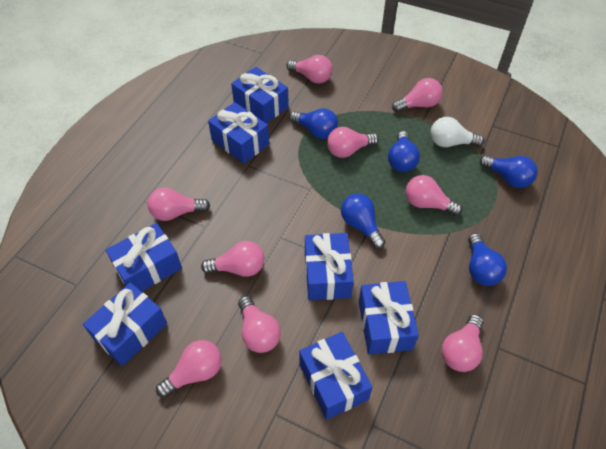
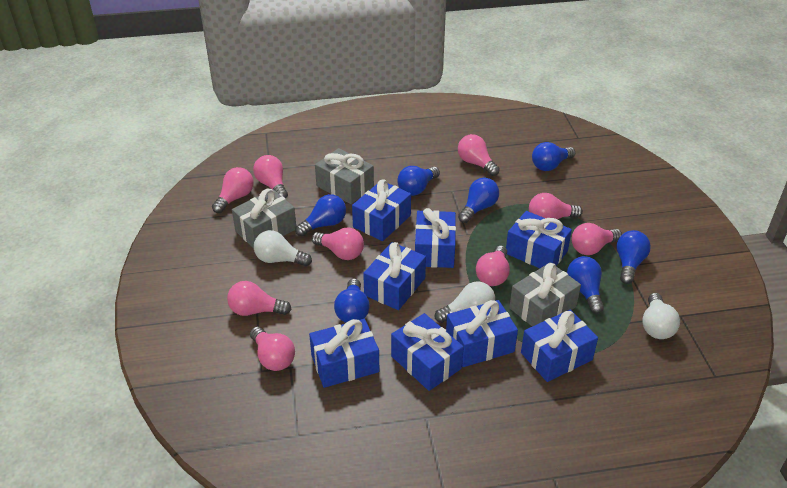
blue gift: 7 -> 8
blue light bulb: 5 -> 7
grey gift: 0 -> 3
white light bulb: 1 -> 3

